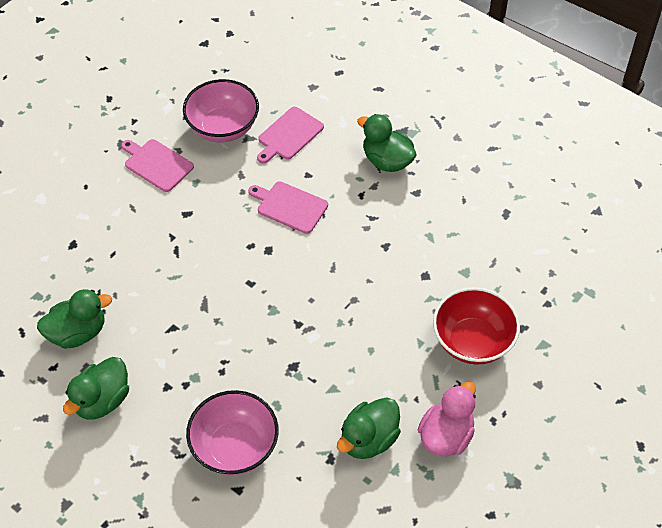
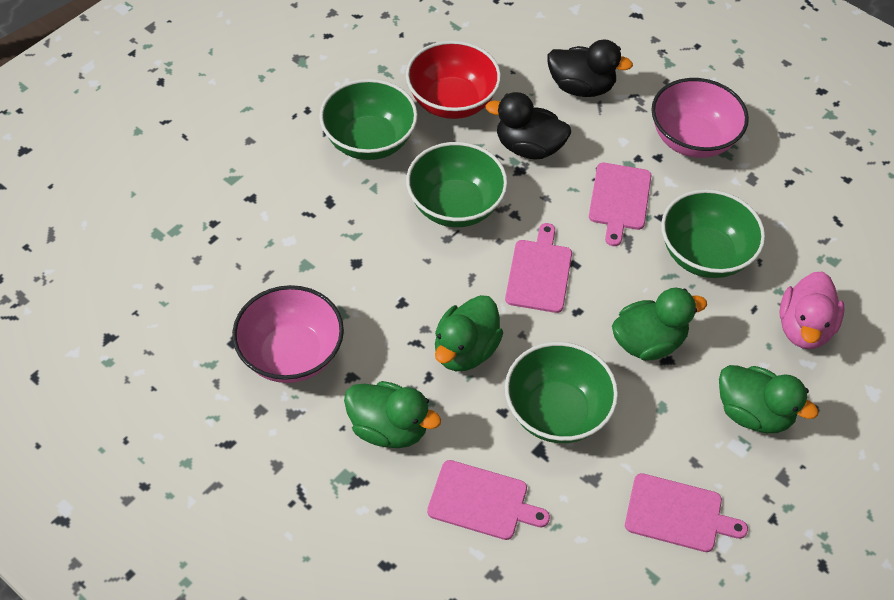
black duck: 0 -> 2
green bowl: 0 -> 4
pink cutting board: 3 -> 4

